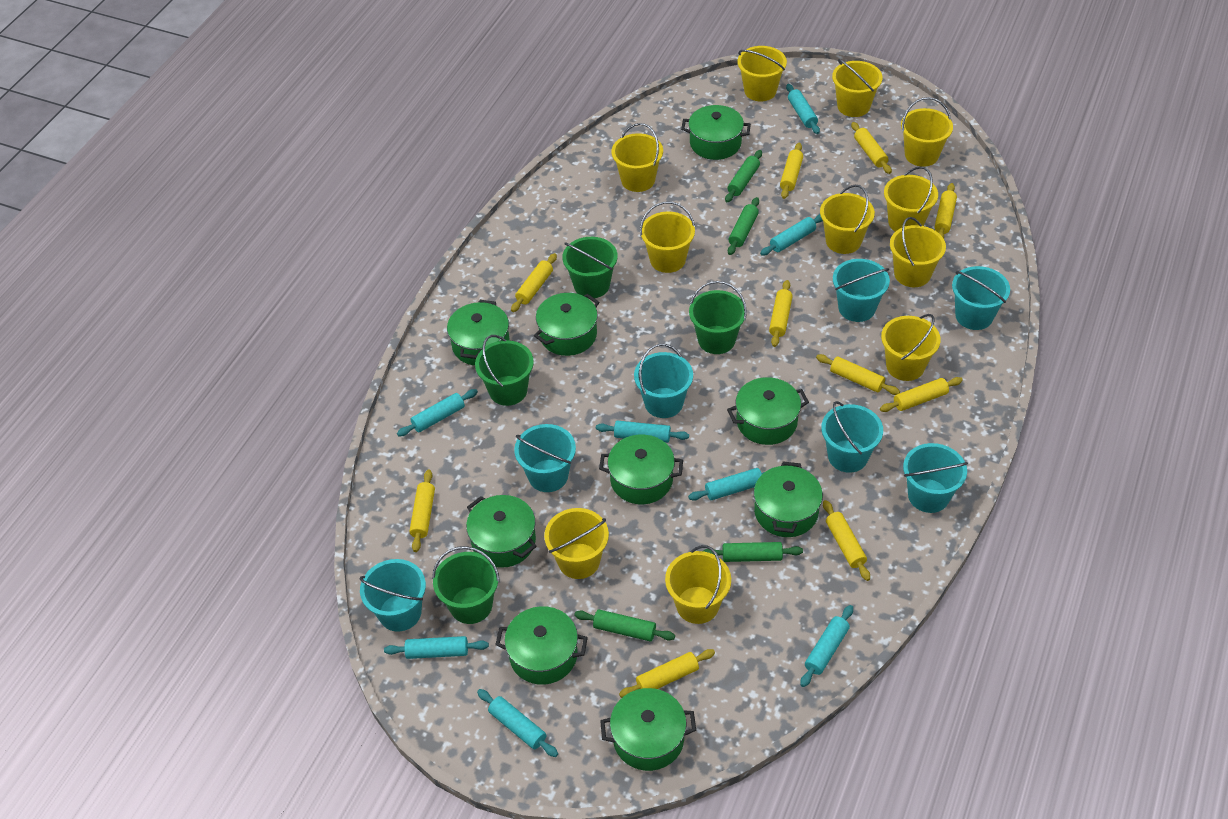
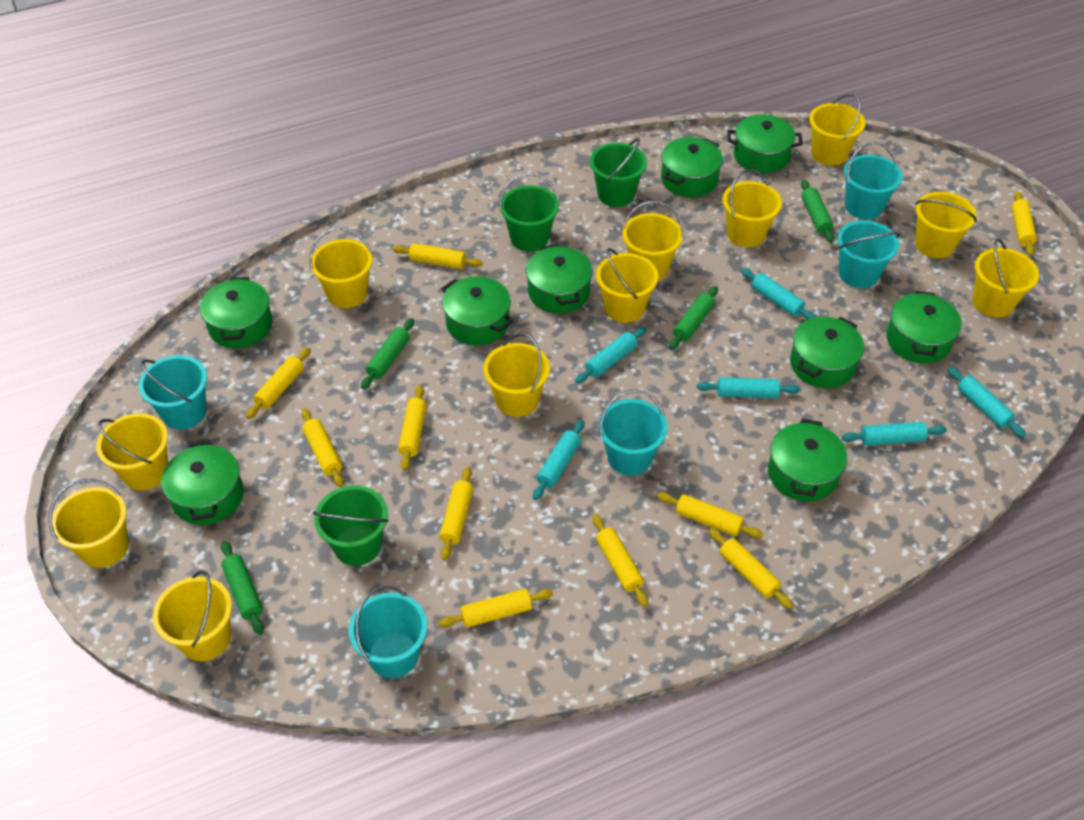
green bucket: 4 -> 3
turquoise bucket: 7 -> 5
turquoise rolling pin: 8 -> 6

